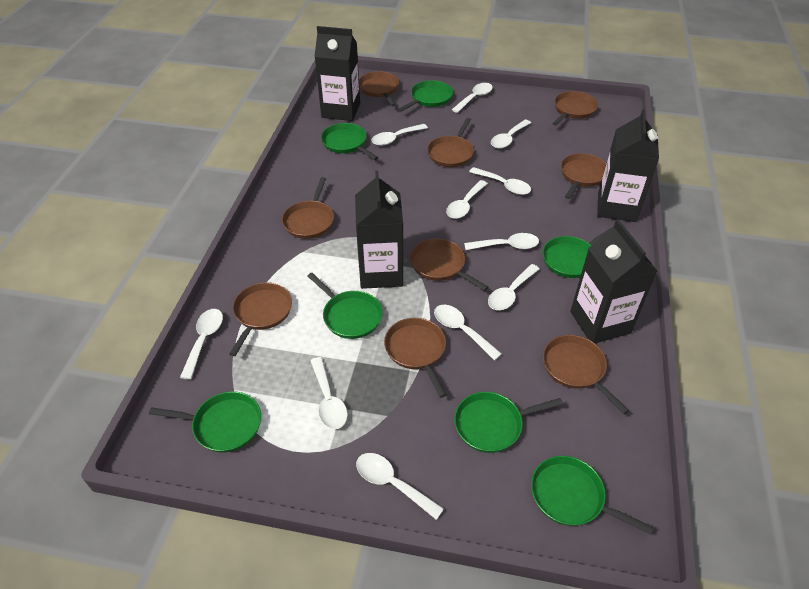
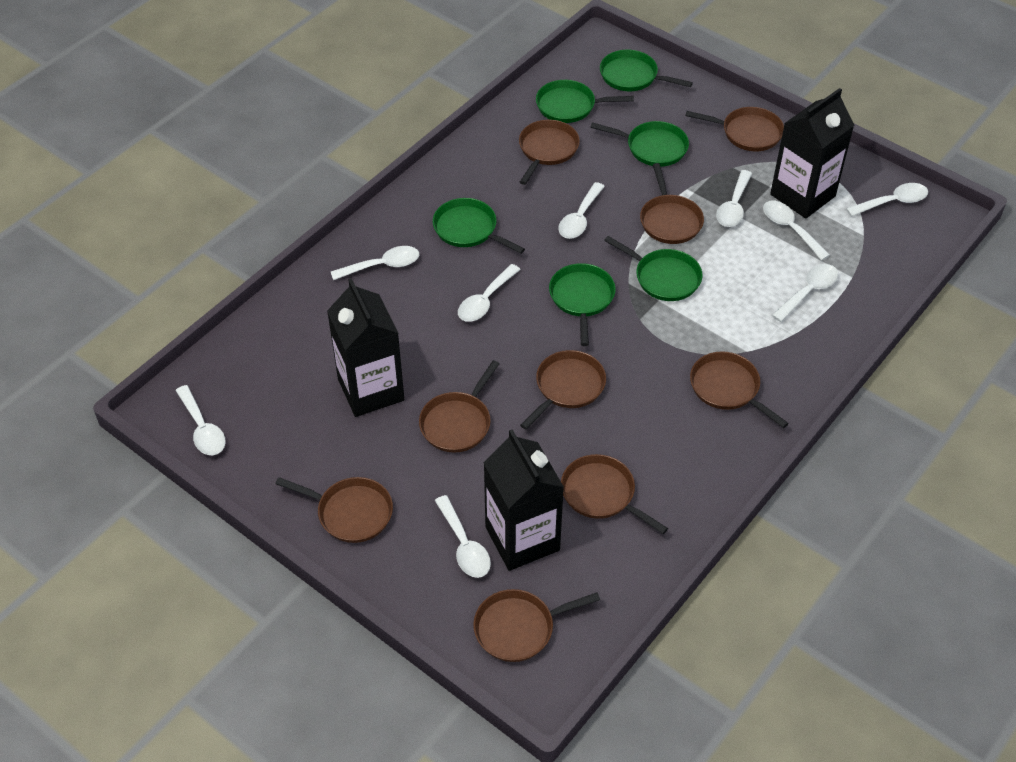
black carton: 4 -> 3
green pan: 7 -> 6
white spoon: 11 -> 9

